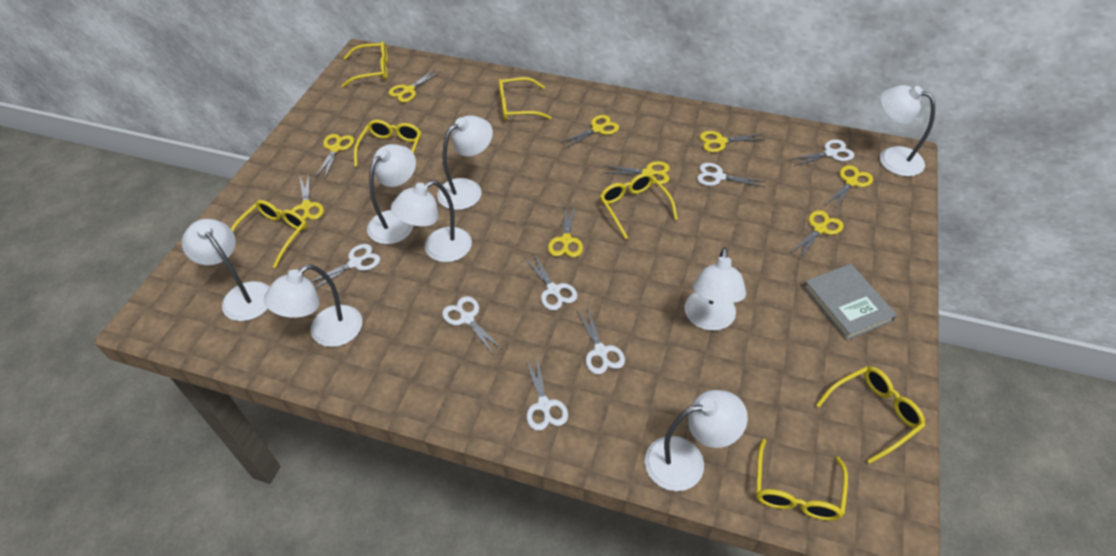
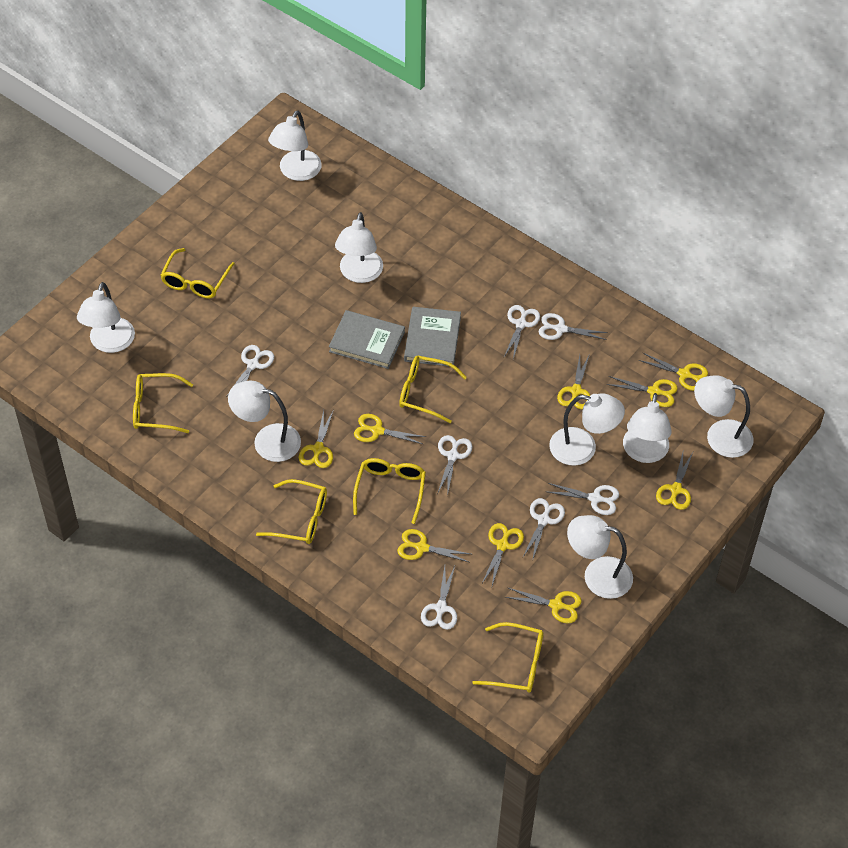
grey book: 1 -> 2
yellow glasses: 7 -> 6

